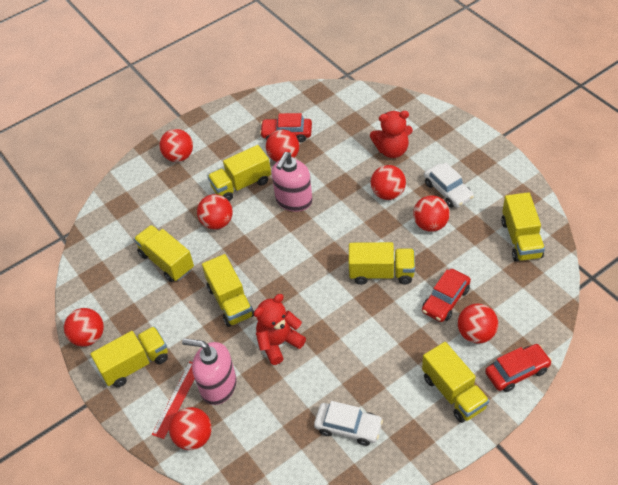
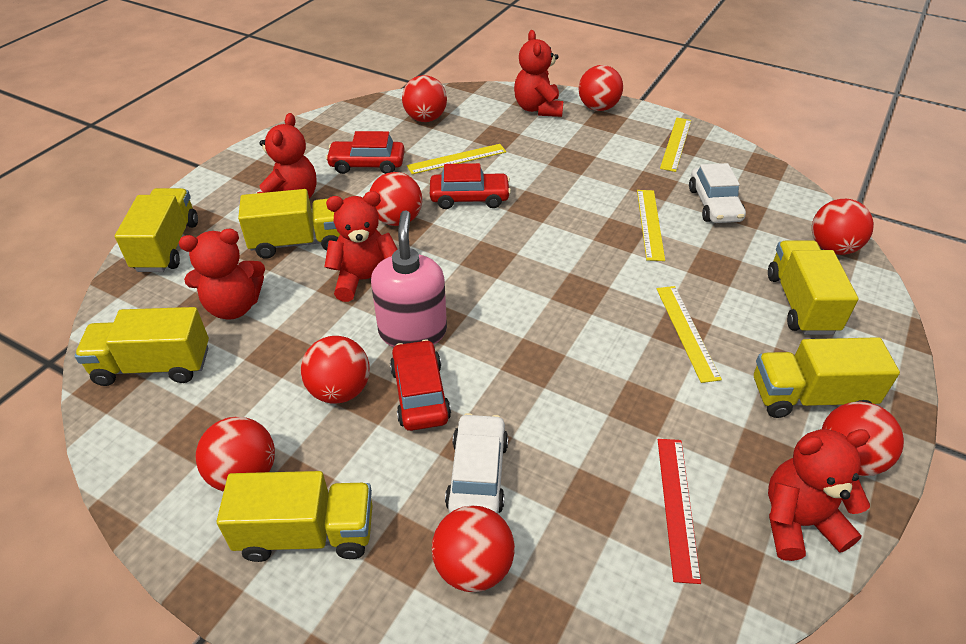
pink soap dispenser: 2 -> 1
red teddy bear: 2 -> 5
yellow ruler: 0 -> 4
yellow truck: 7 -> 6

